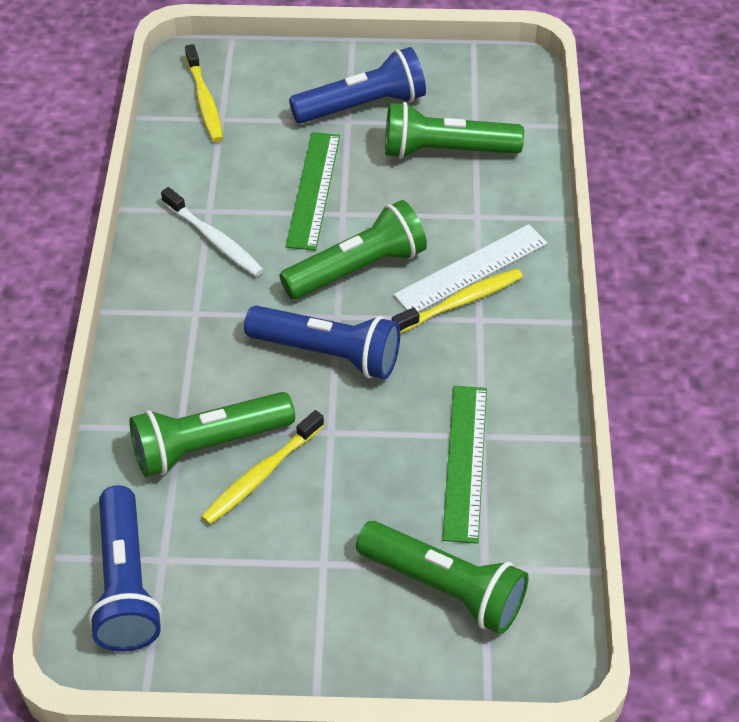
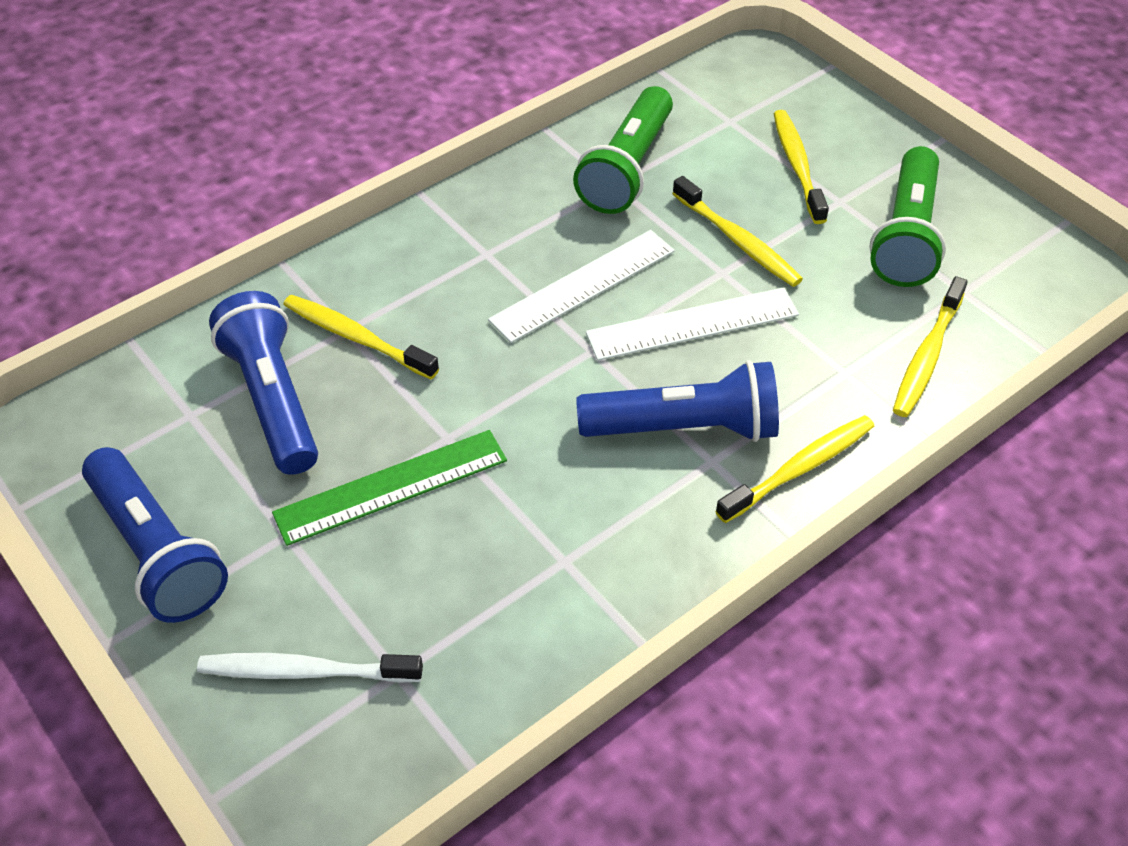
green flashlight: 4 -> 2
green ruler: 2 -> 1
white ruler: 1 -> 2
yellow toothbrush: 3 -> 5

